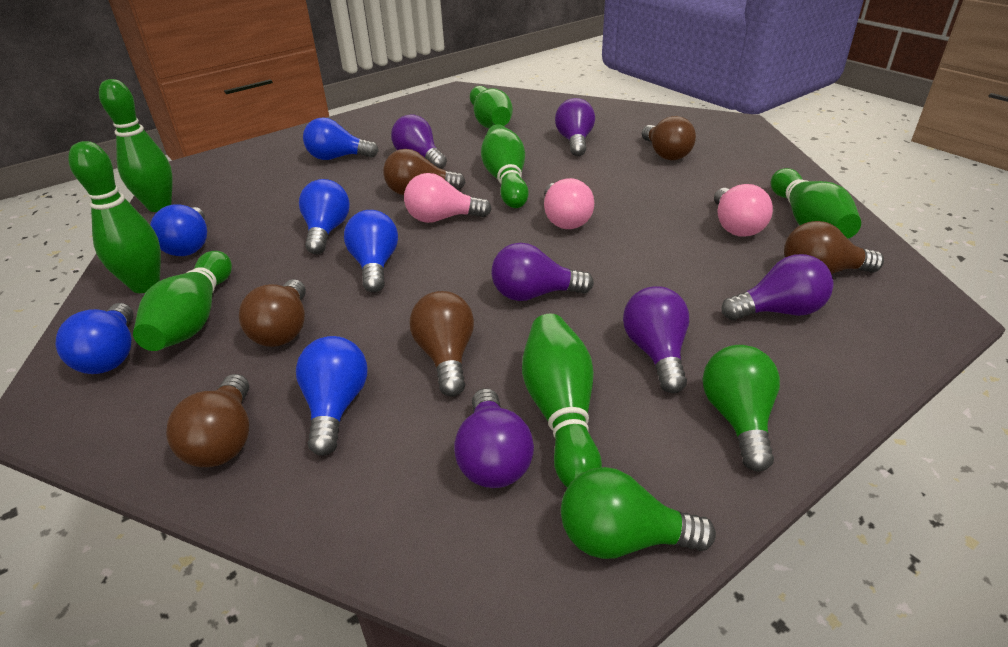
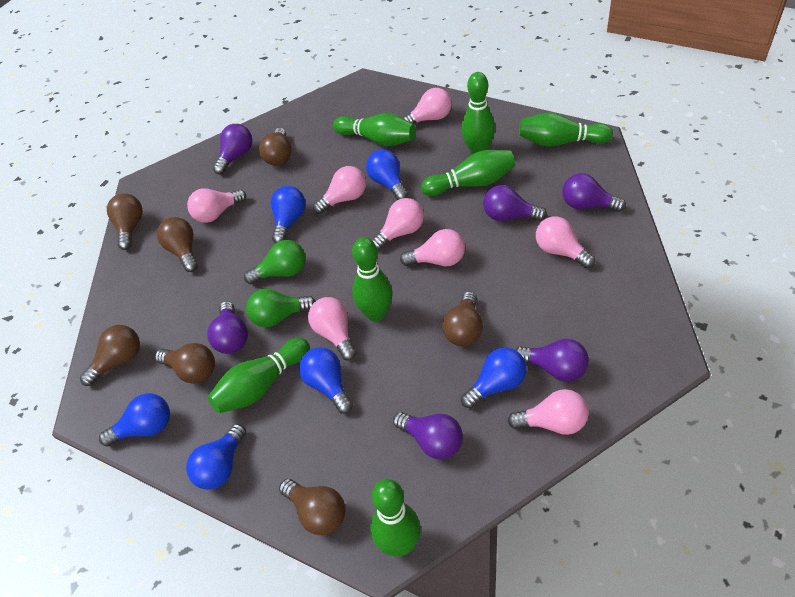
brown light bulb: 6 -> 7
pink light bulb: 3 -> 8

